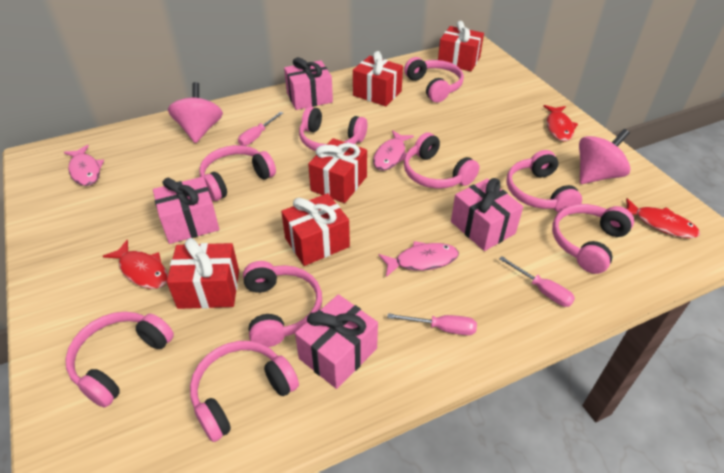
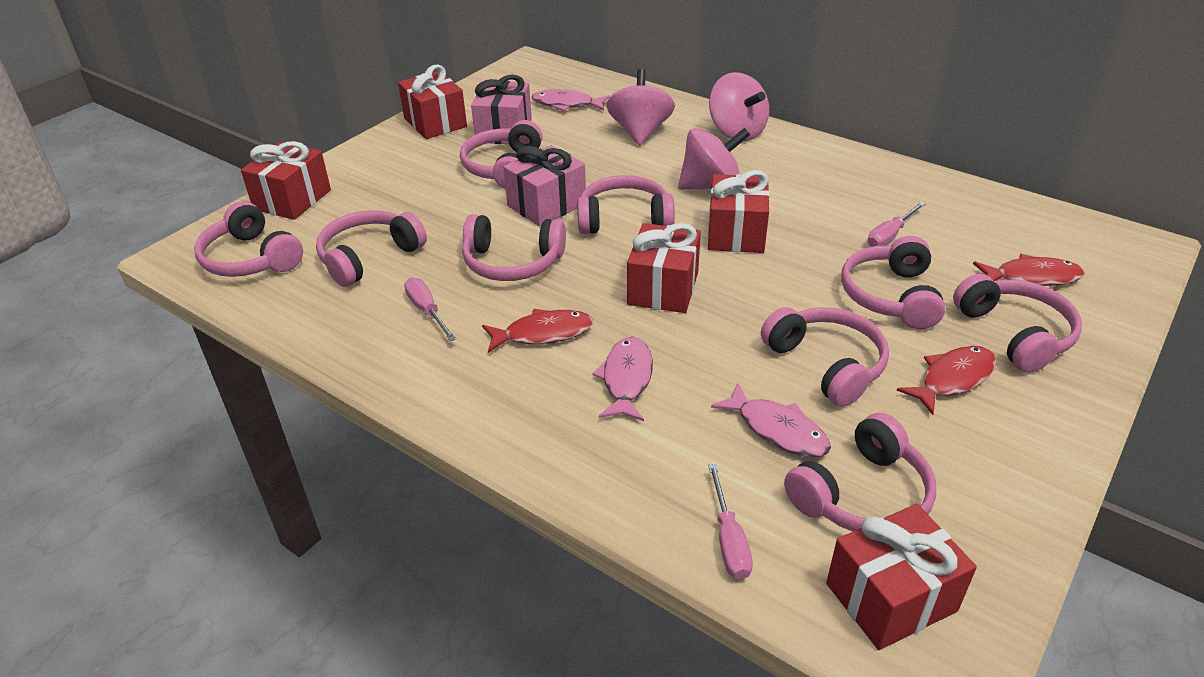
pink gift: 4 -> 2
pink spinning top: 2 -> 3

